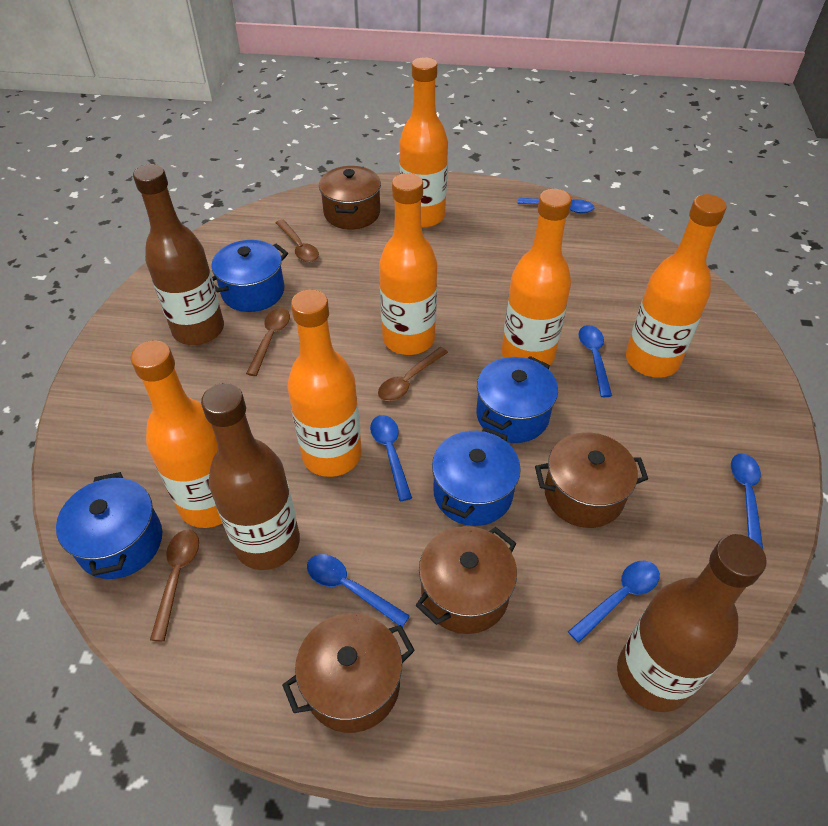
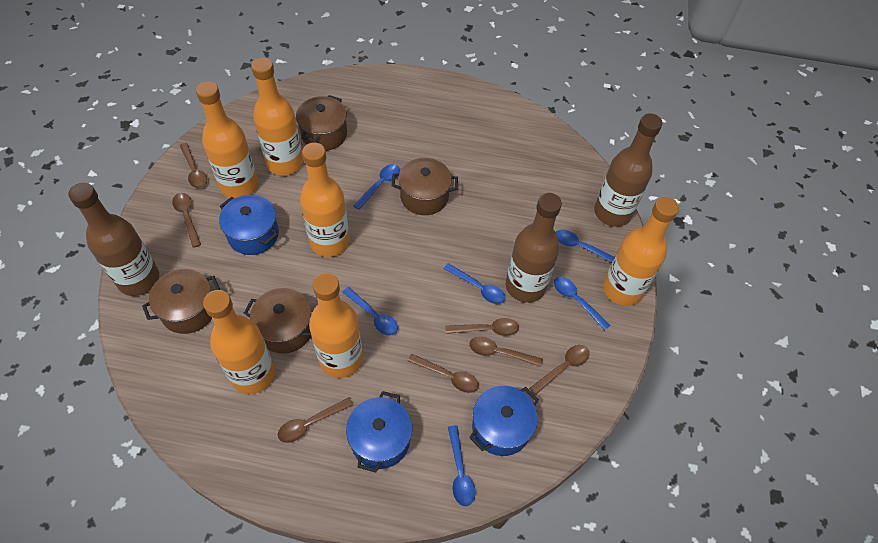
blue pot: 4 -> 3
brown spoon: 4 -> 7

